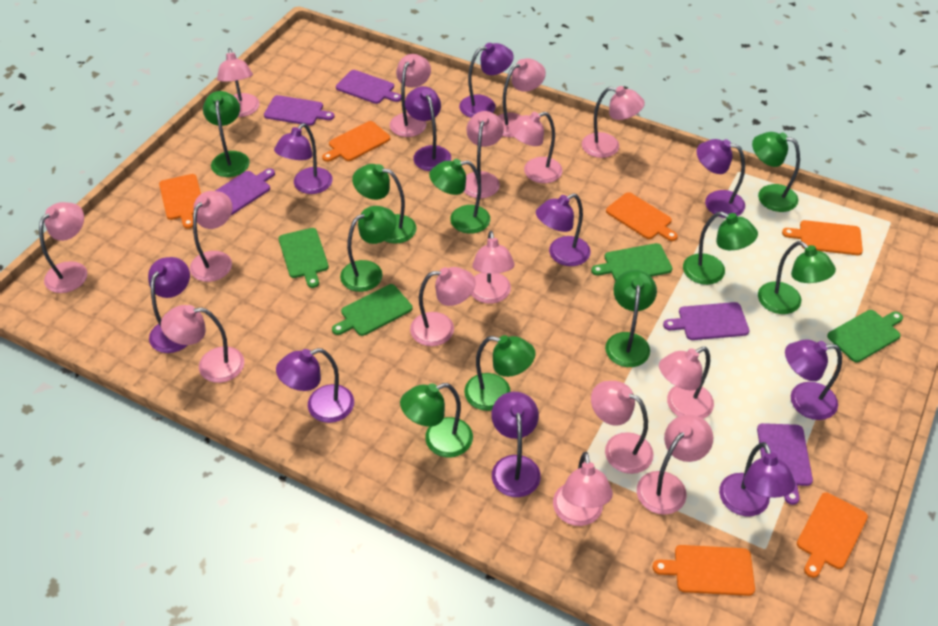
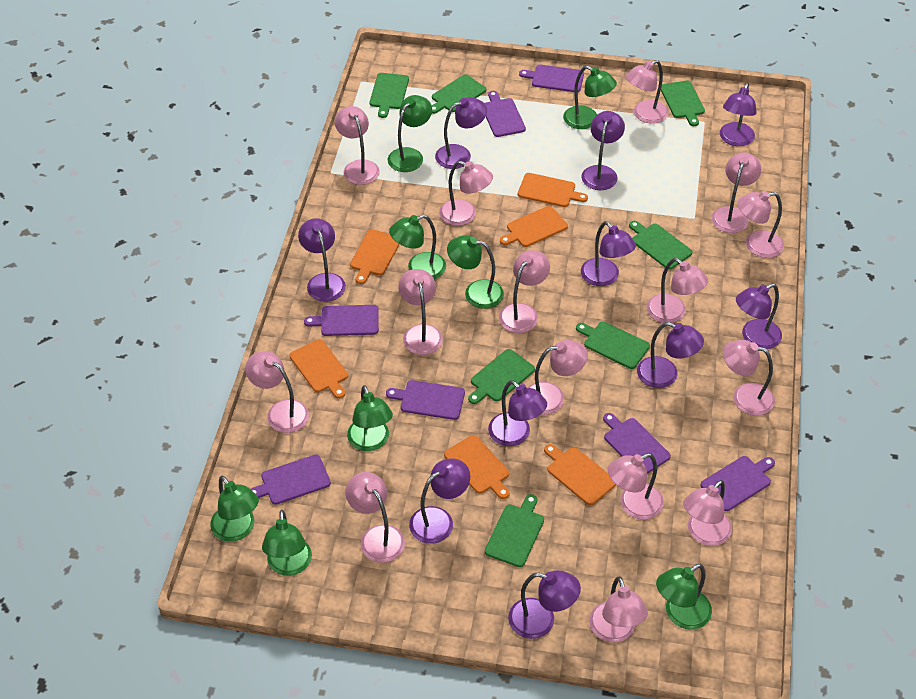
green cutting board: 4 -> 7
green lamp: 10 -> 8
purple cutting board: 5 -> 7

